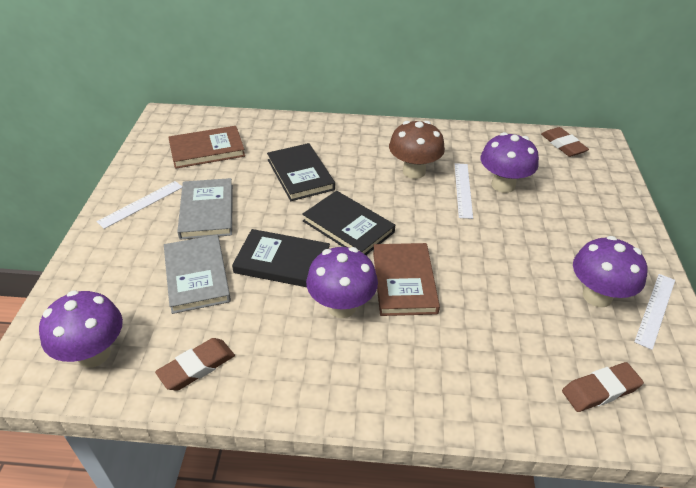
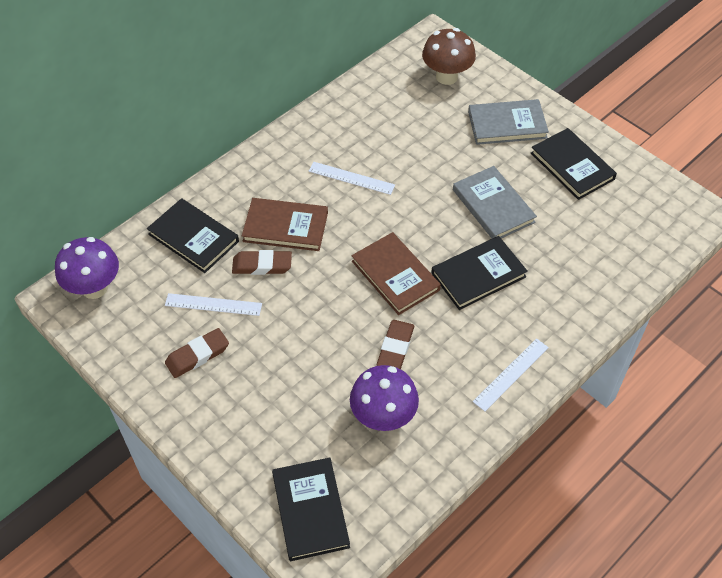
black book: 3 -> 4
purple mushroom: 4 -> 2

